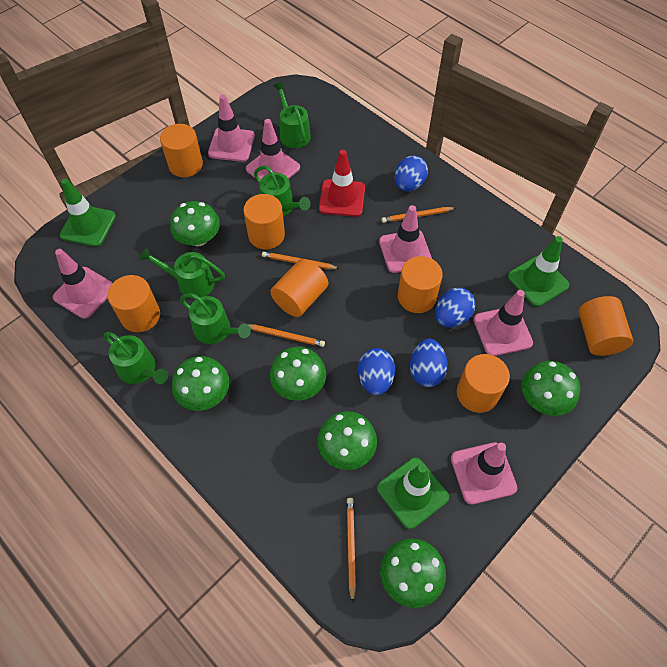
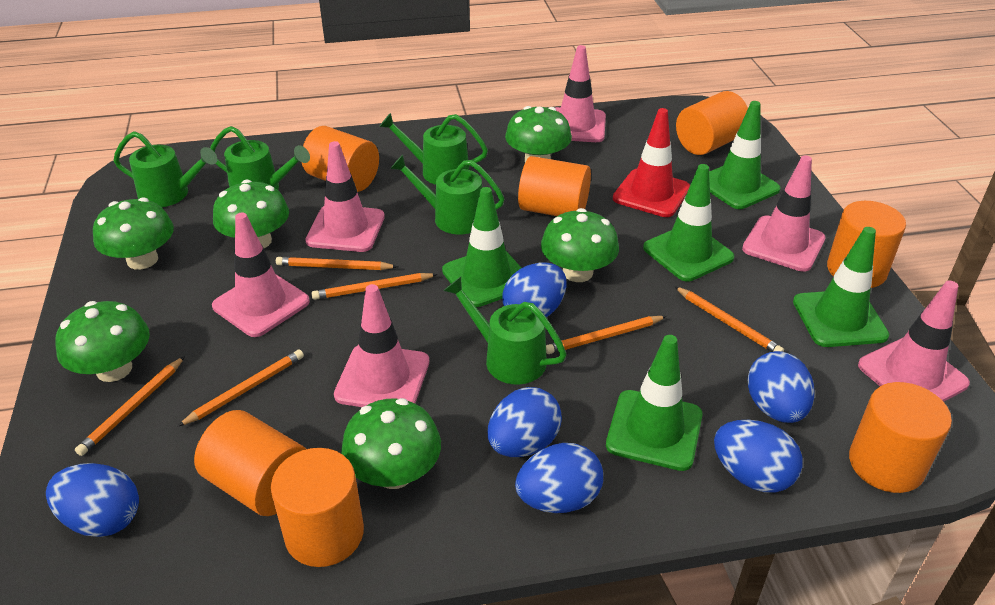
blue egg: 4 -> 6
green traffic cone: 3 -> 5
orange pencil: 4 -> 6

